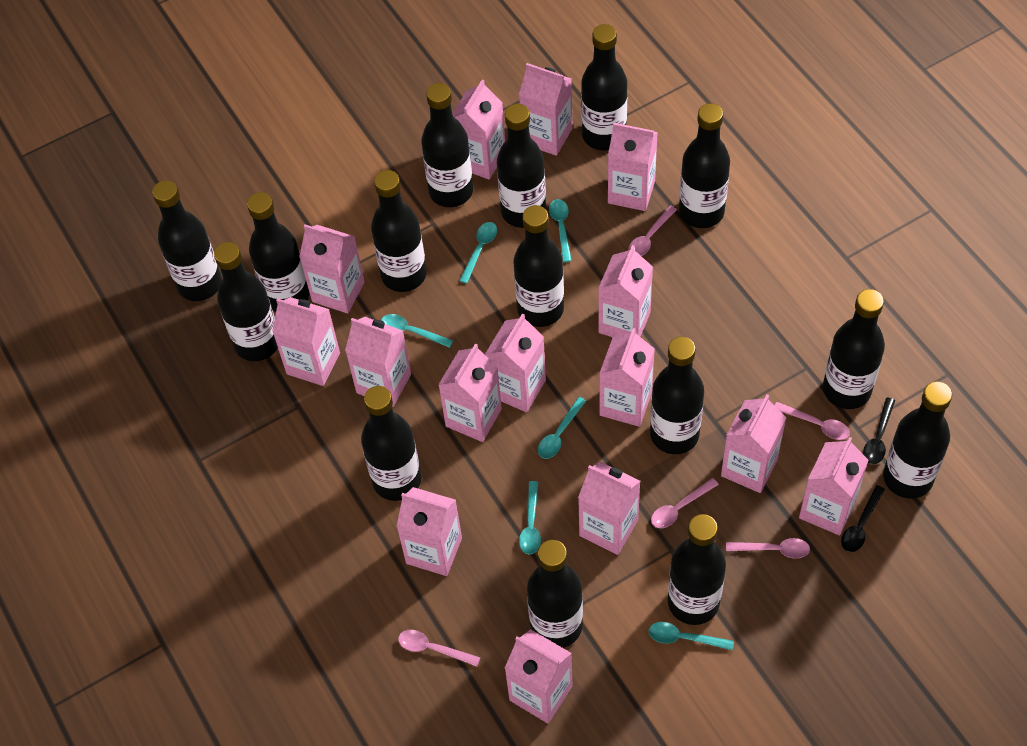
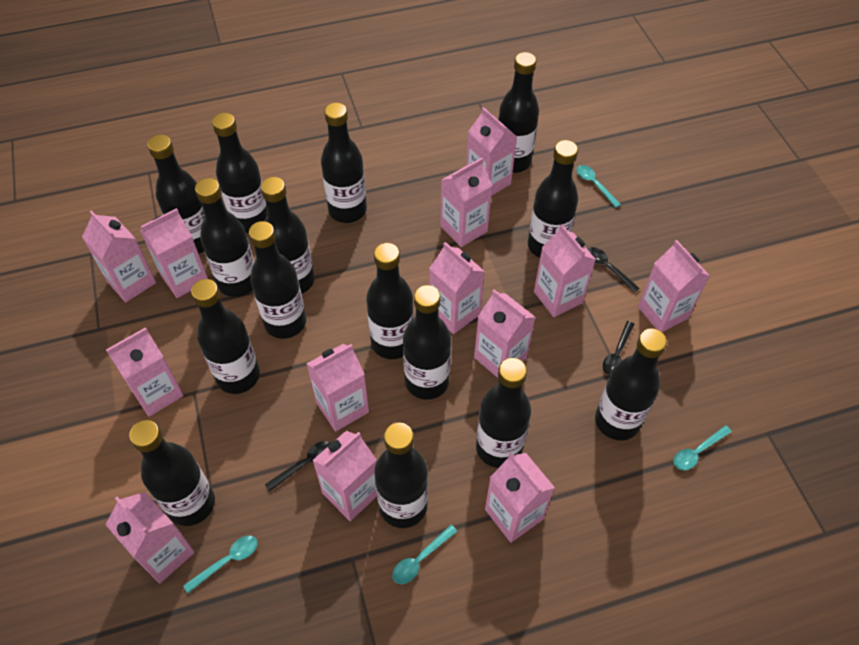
black spoon: 2 -> 3
pink carton: 15 -> 13
pink spoon: 5 -> 0
turquoise spoon: 6 -> 4

